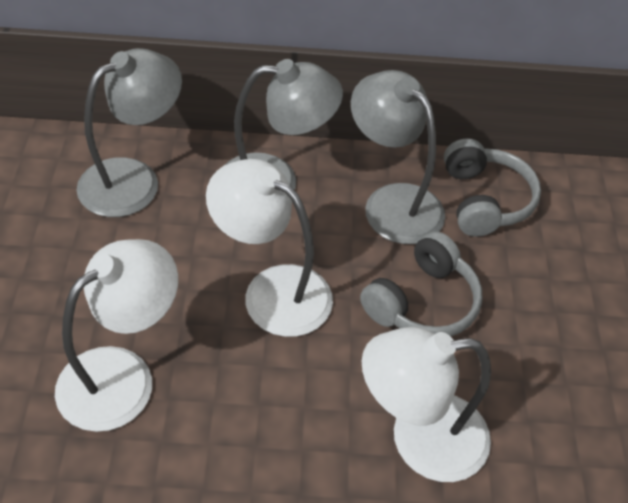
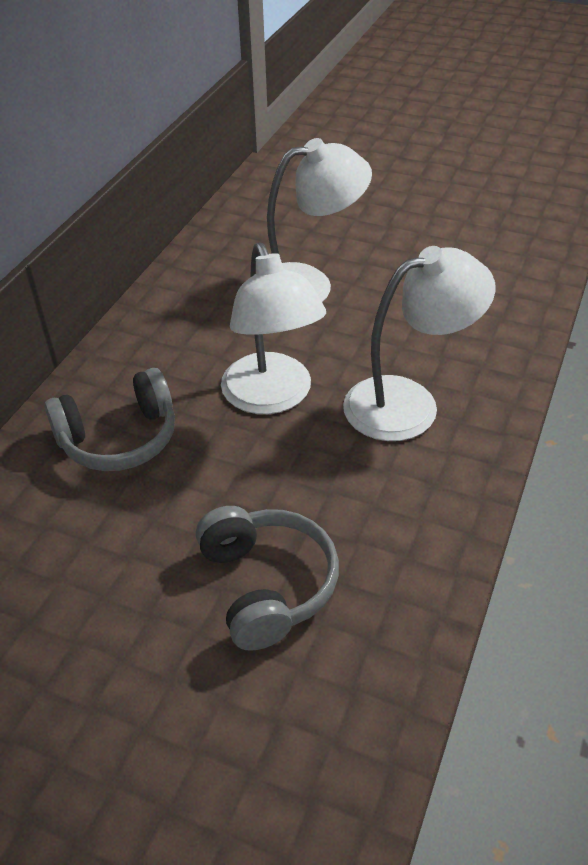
grey lamp: 3 -> 0

